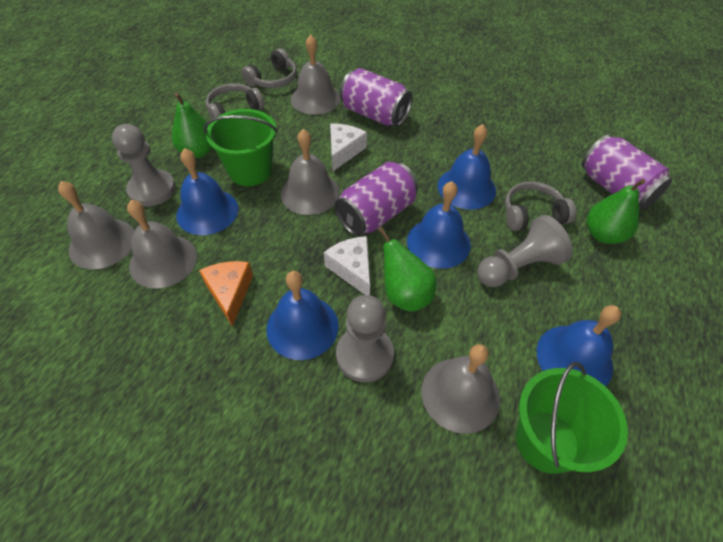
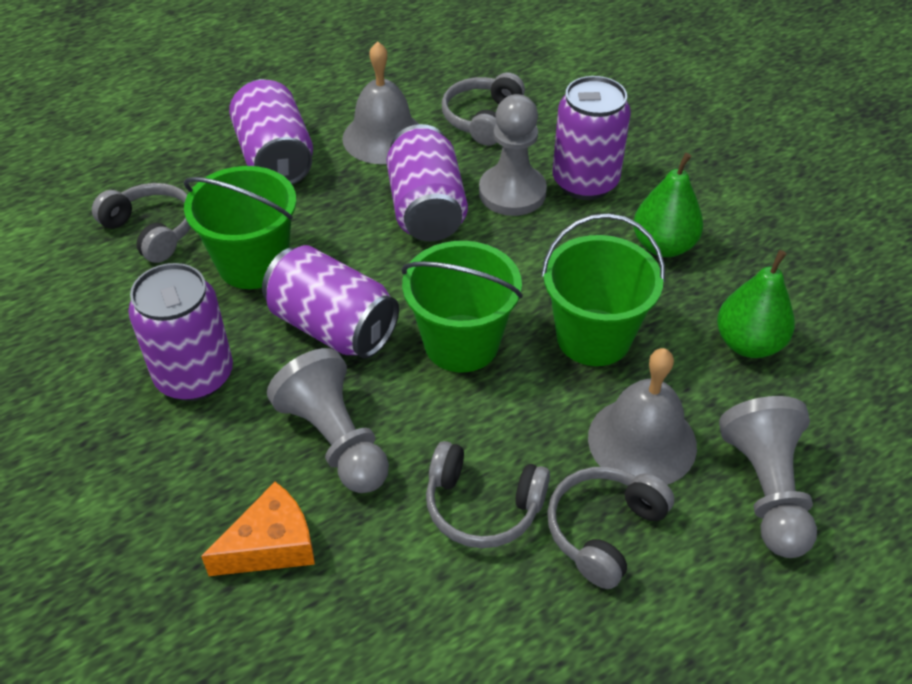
blue bell: 5 -> 0
green bucket: 2 -> 3
green pear: 3 -> 2
grey bell: 5 -> 2
grey headphones: 3 -> 4
purple can: 3 -> 5
white cheese: 2 -> 0

